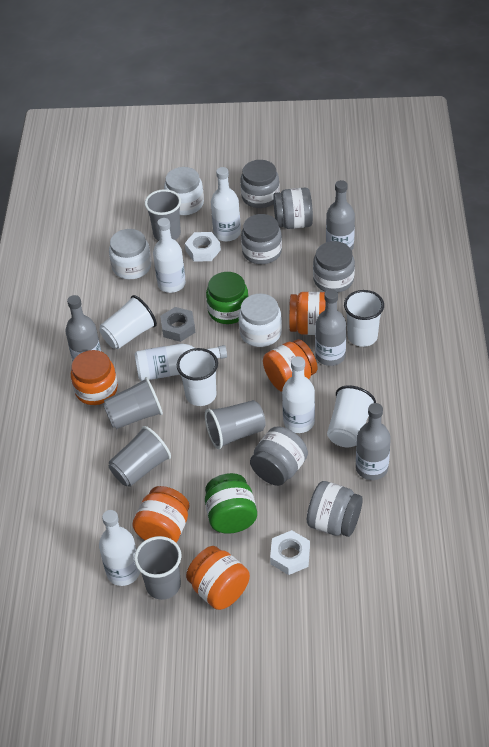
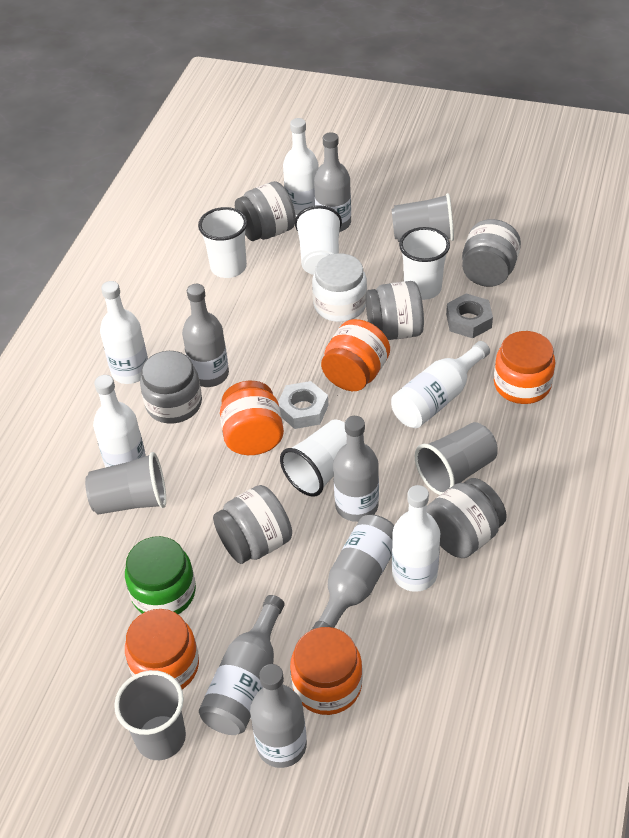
green jar: 2 -> 1
grey bottle: 4 -> 6
grey cup: 5 -> 4
white jar: 3 -> 1
white nut: 2 -> 1

